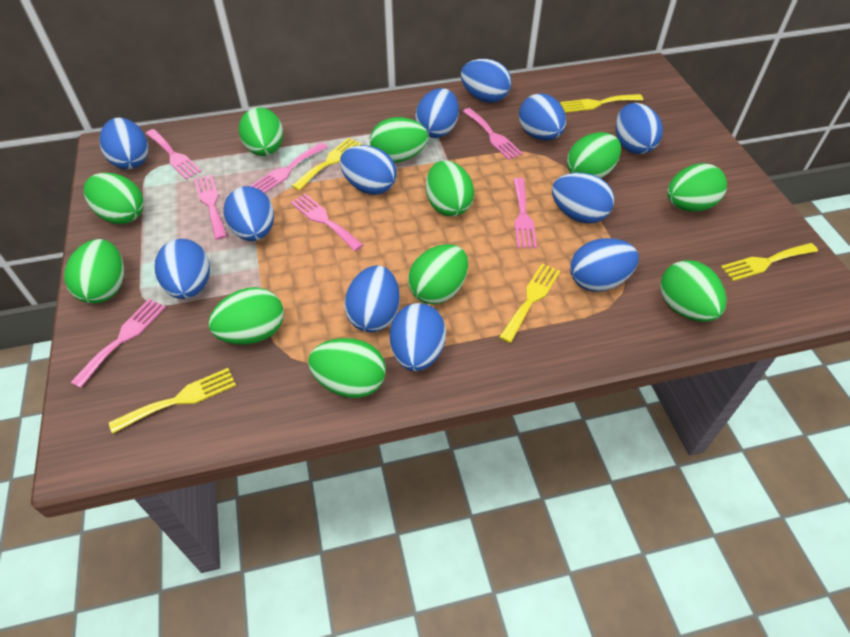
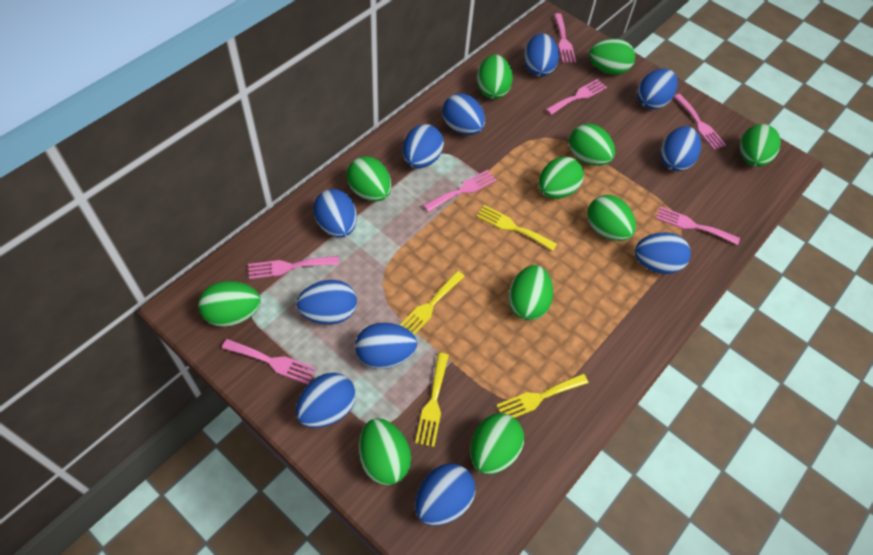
blue egg: 12 -> 11
yellow fork: 5 -> 4

